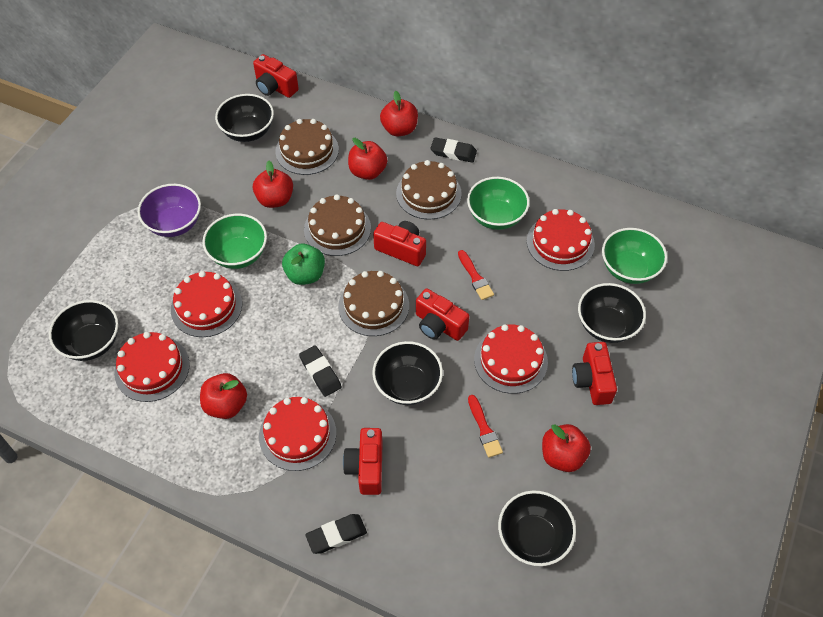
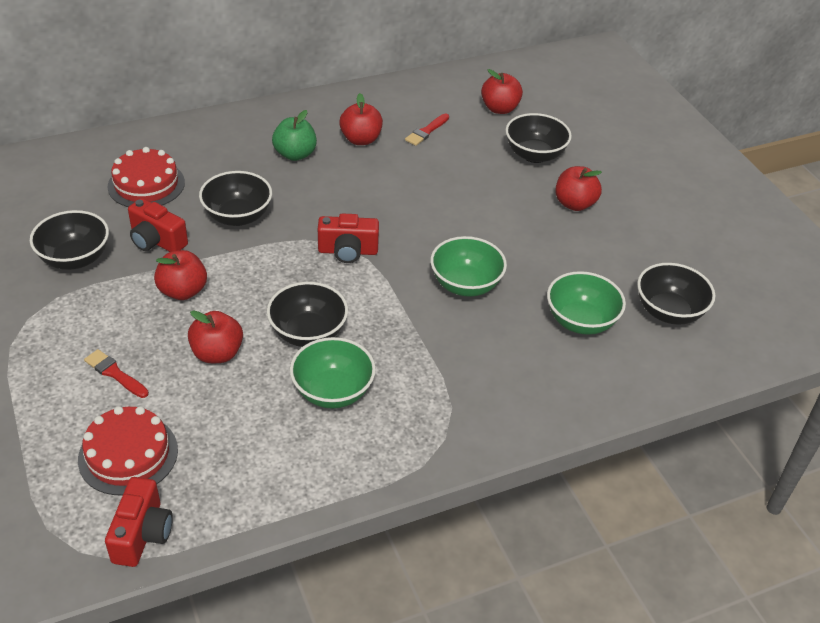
black eraser: 3 -> 0
brown cake: 4 -> 0
purple bowl: 1 -> 0
red cake: 5 -> 2
red camera: 5 -> 3

